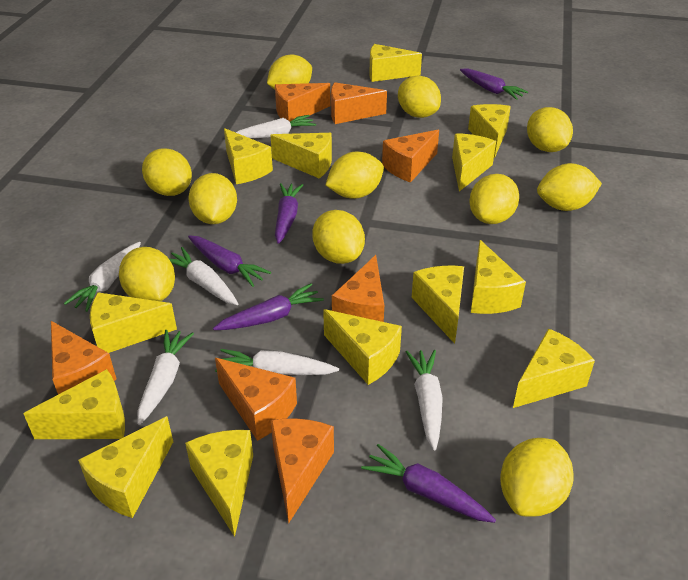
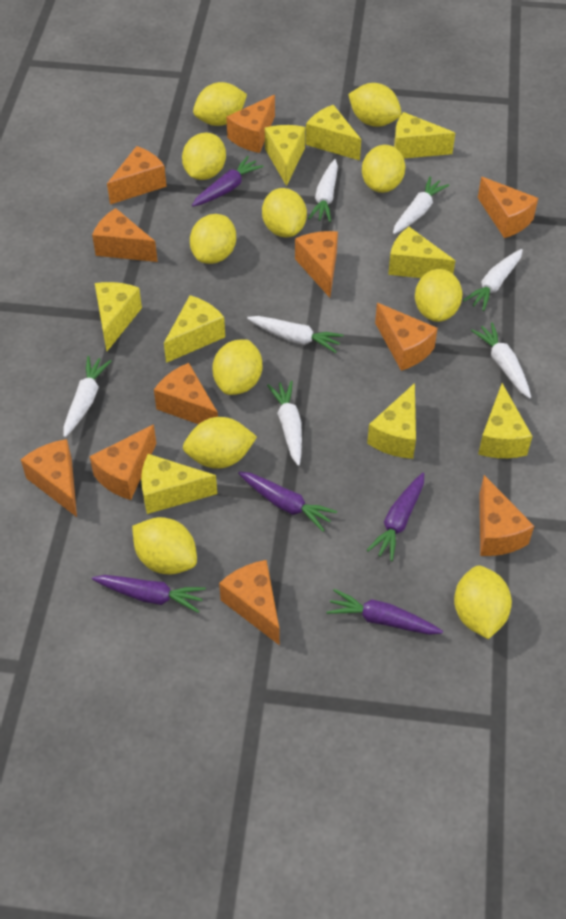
orange cheese: 7 -> 11
white carrot: 6 -> 7
yellow cheese: 13 -> 9

